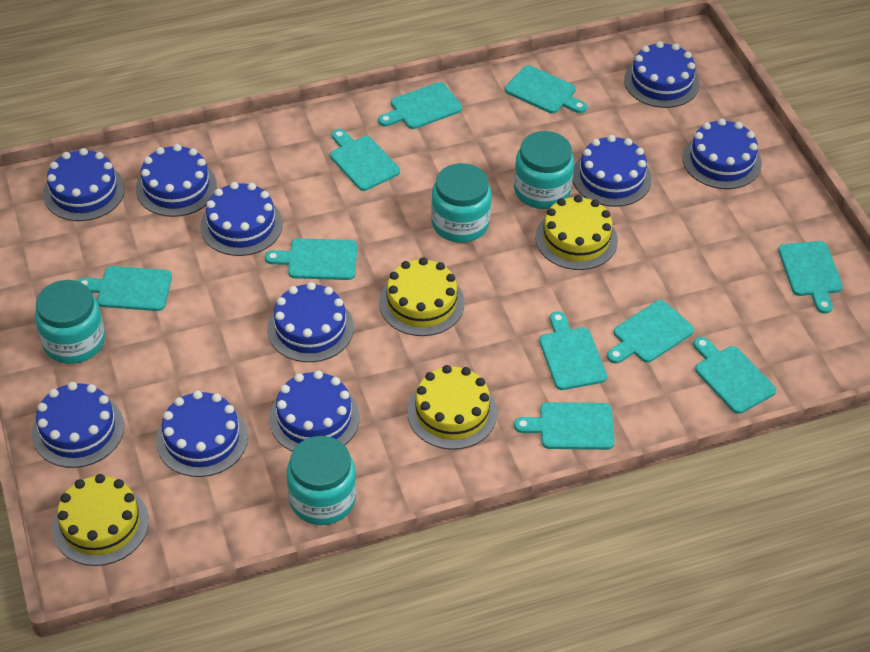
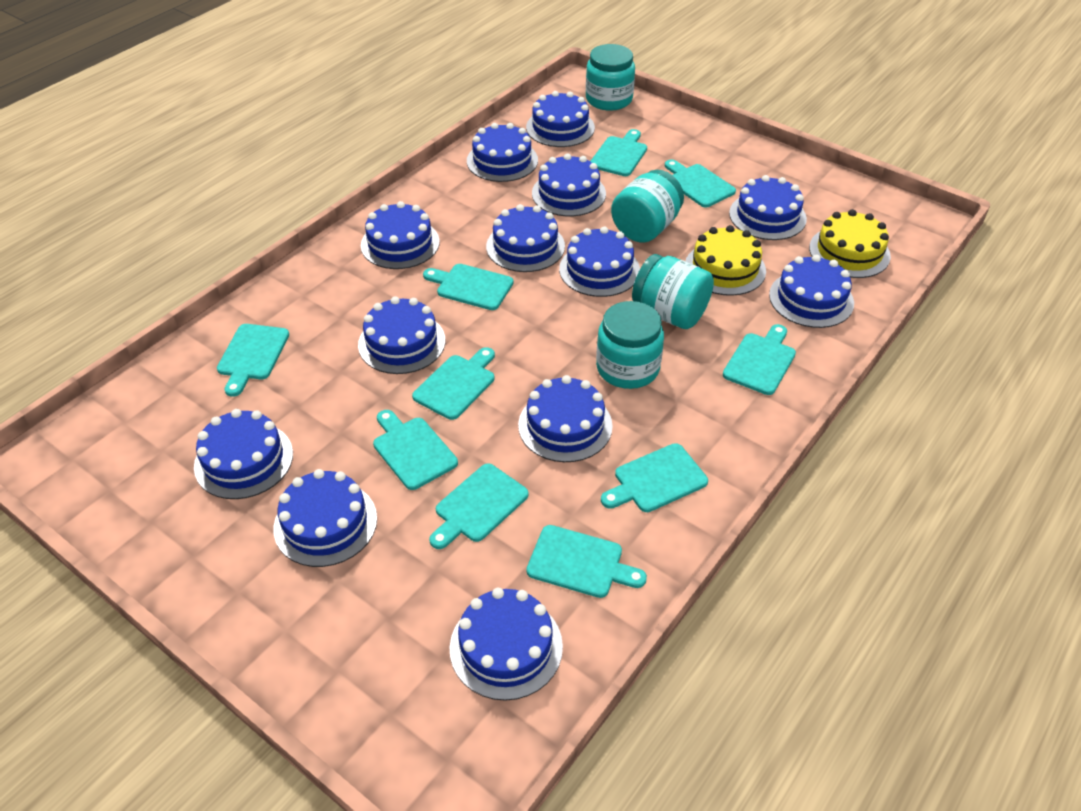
blue cake: 10 -> 13
yellow cake: 4 -> 2

